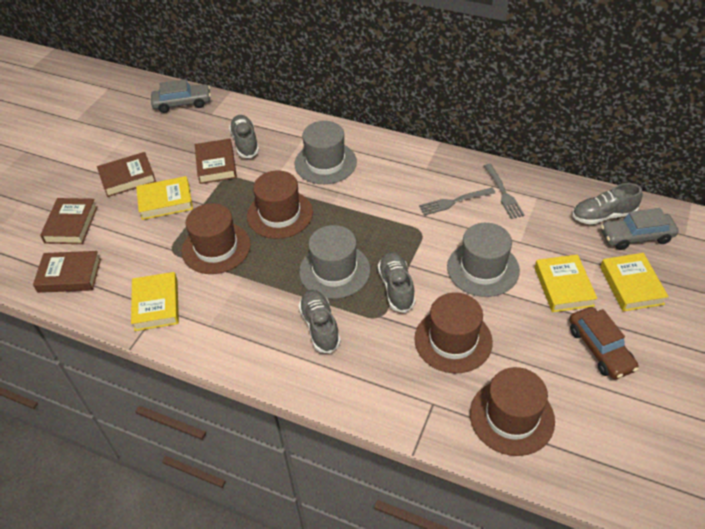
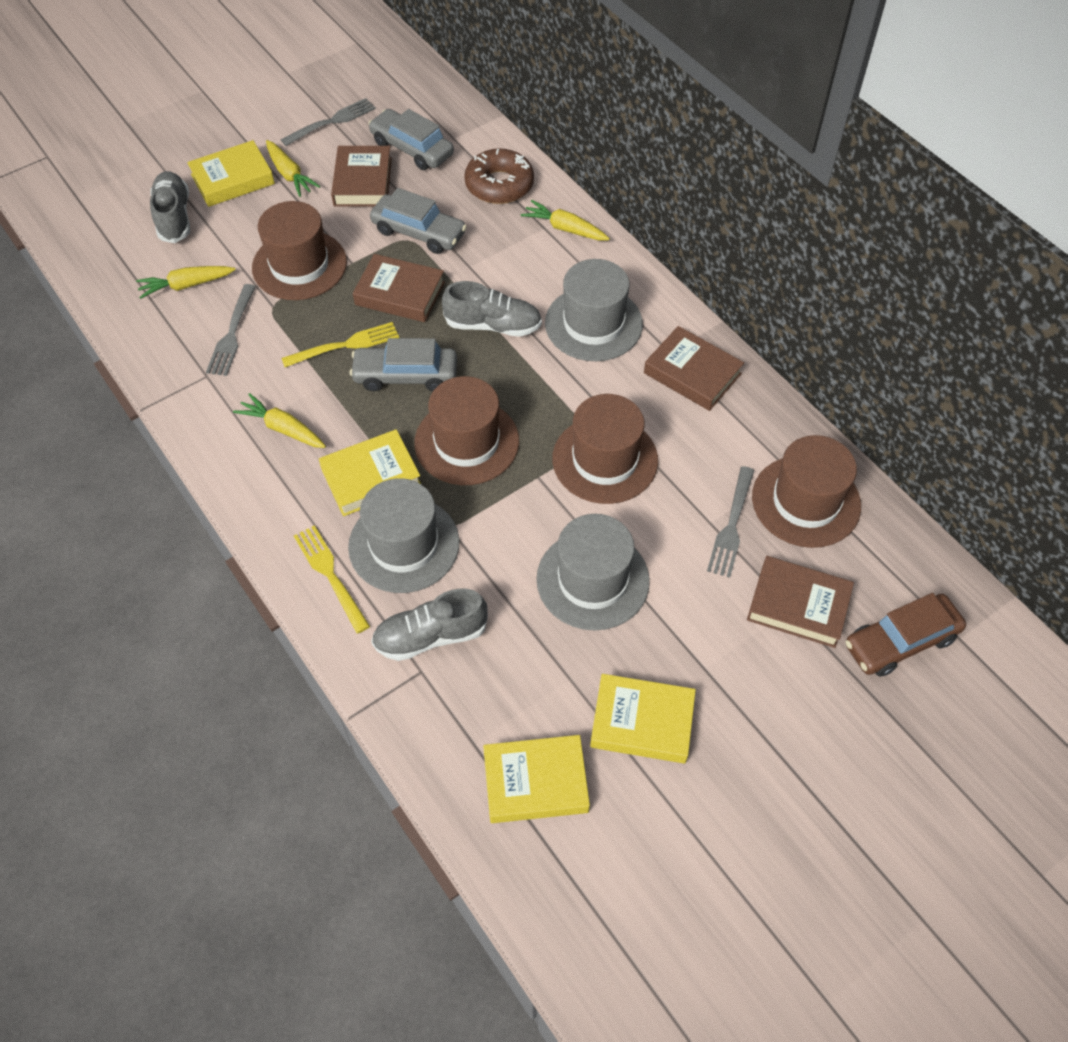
brown donut: 0 -> 1
grey car: 2 -> 3
grey fork: 2 -> 3
grey shoe: 4 -> 3
yellow carrot: 0 -> 4
yellow fork: 0 -> 2

